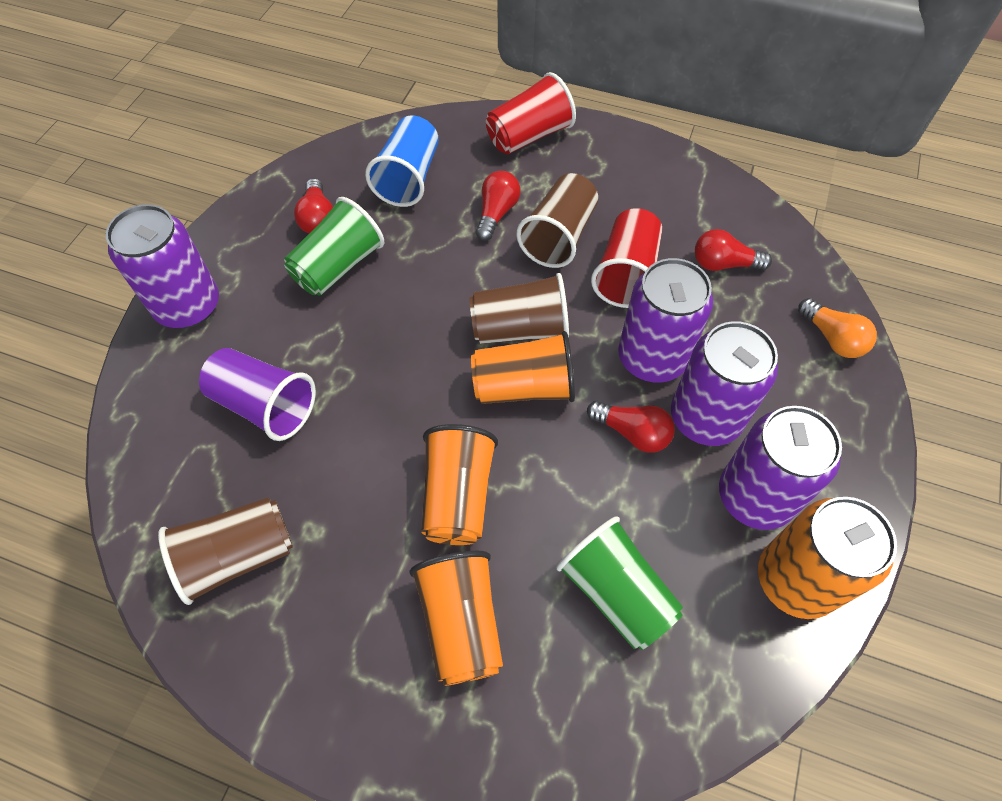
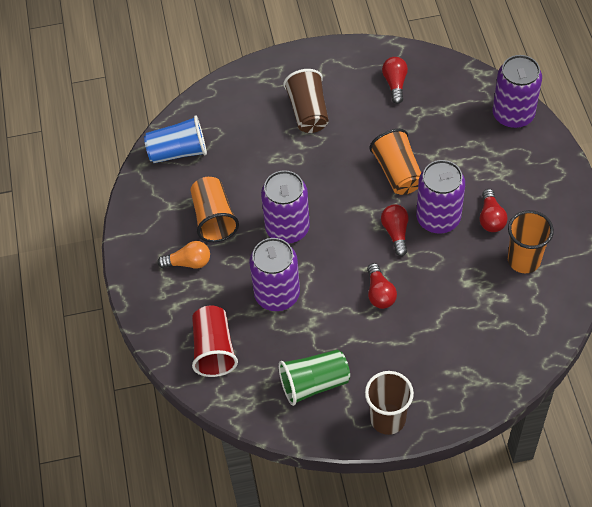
brown cup: 3 -> 2
green cup: 2 -> 1
orange can: 1 -> 0
purple cup: 1 -> 0
red cup: 2 -> 1

